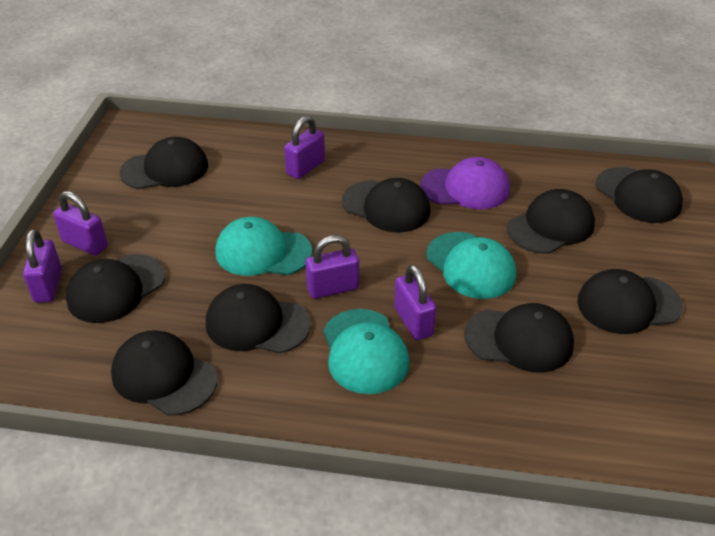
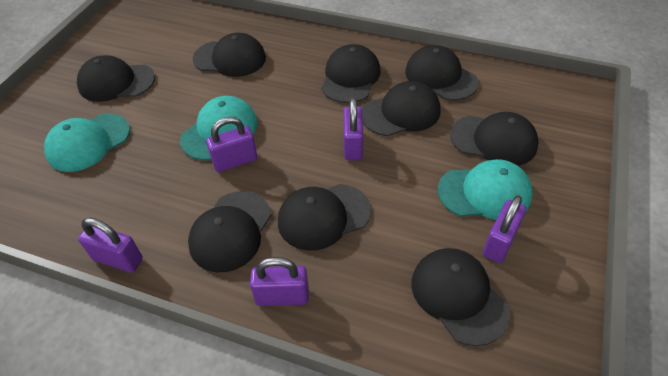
purple cap: 1 -> 0

